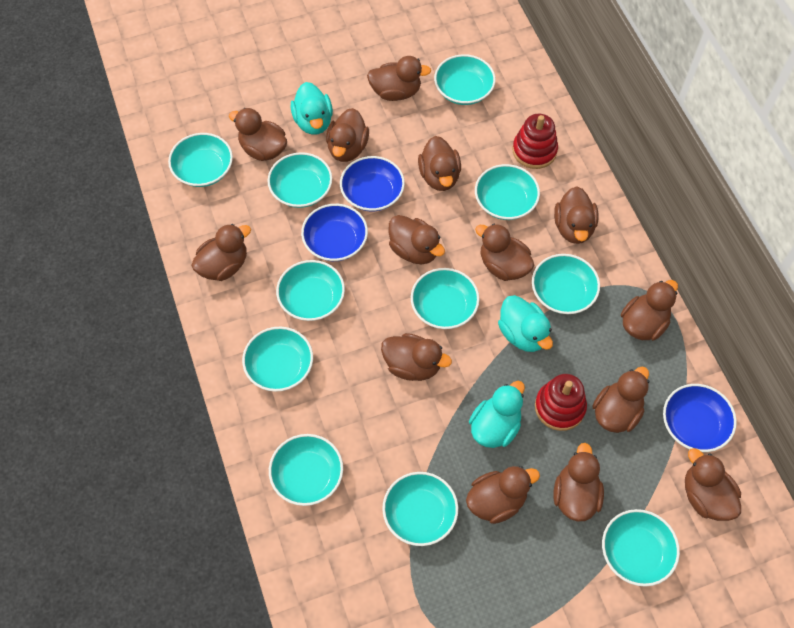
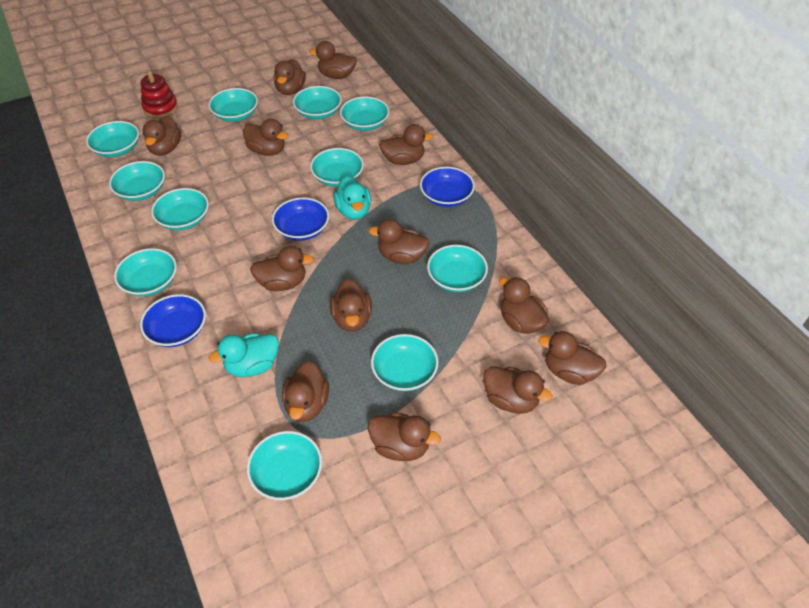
brown duck: 14 -> 13
red stacking toy: 2 -> 1
turquoise duck: 3 -> 2

